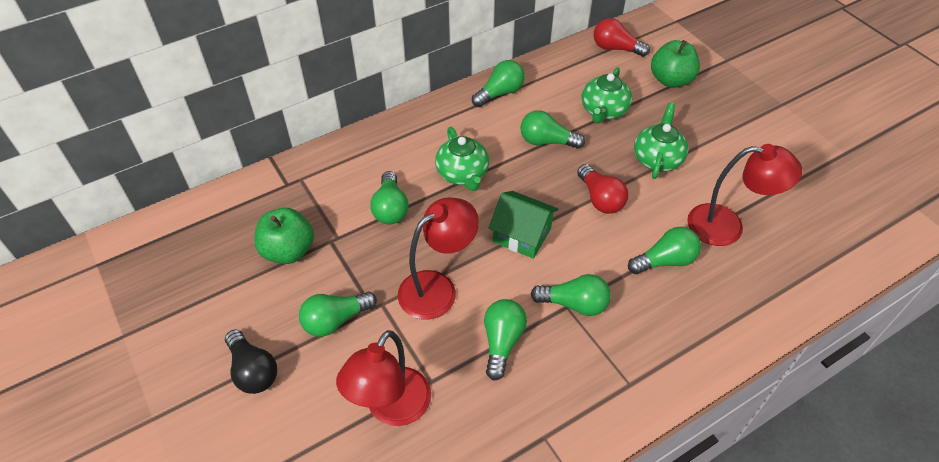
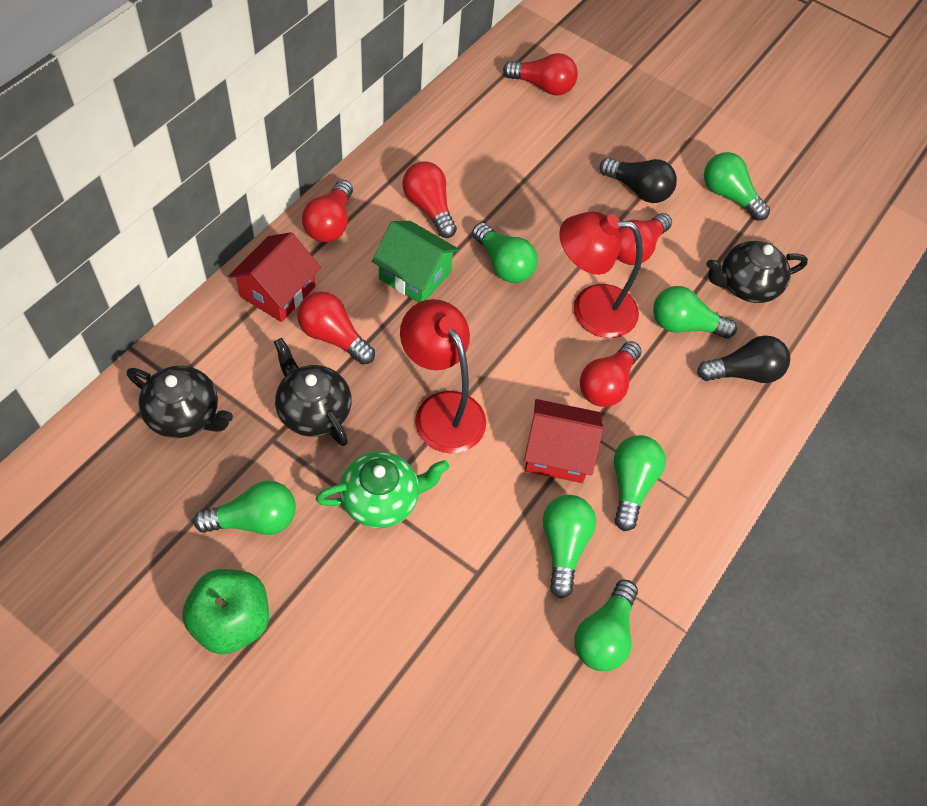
black light bulb: 1 -> 2
black teapot: 0 -> 3
green apple: 2 -> 1
green teapot: 3 -> 1
red house: 0 -> 2
red lamp: 3 -> 2
red light bulb: 2 -> 6

